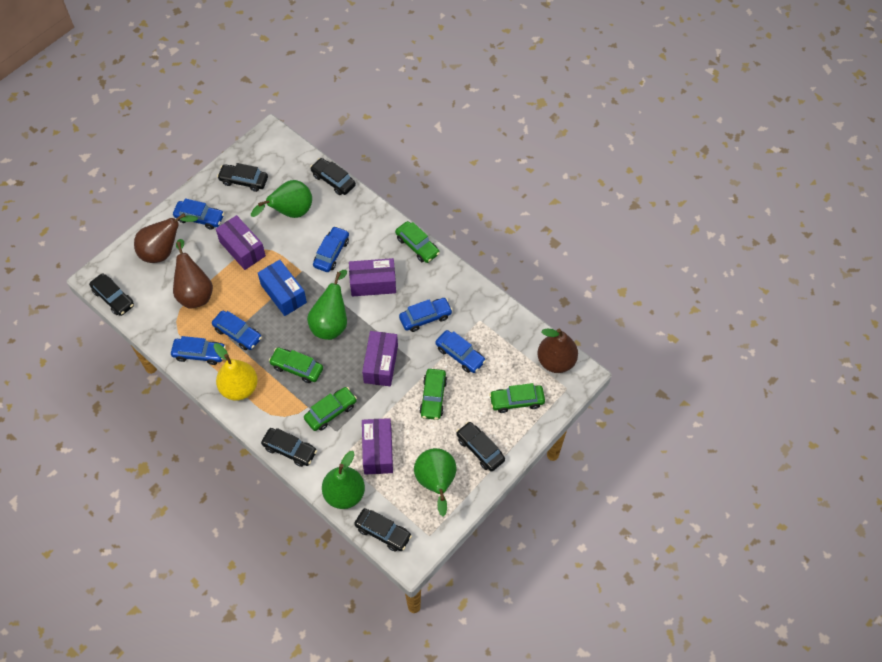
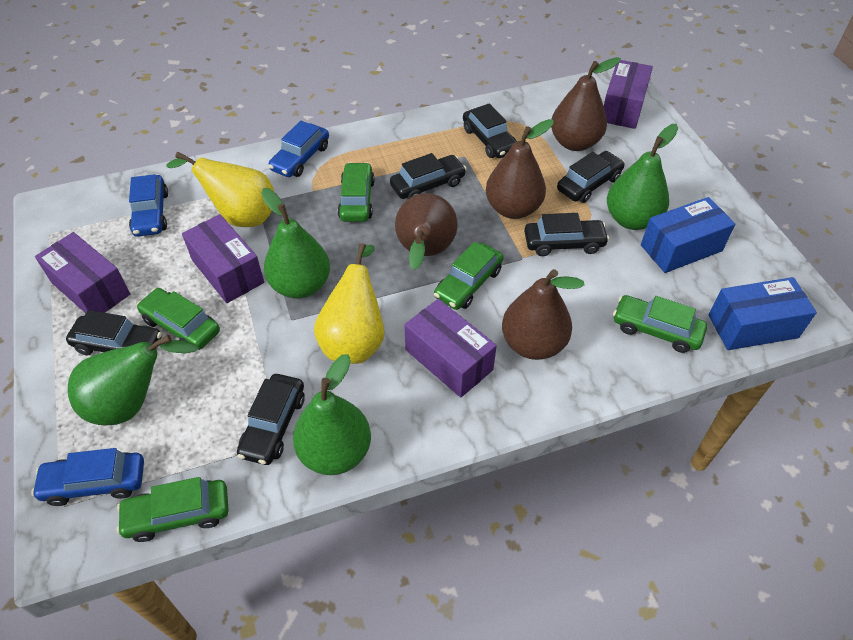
blue box: 1 -> 2
blue car: 6 -> 3
brown pear: 3 -> 4
yellow pear: 1 -> 2

